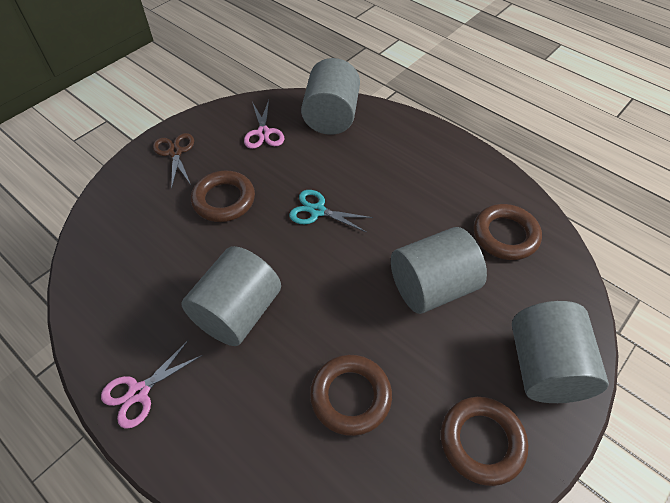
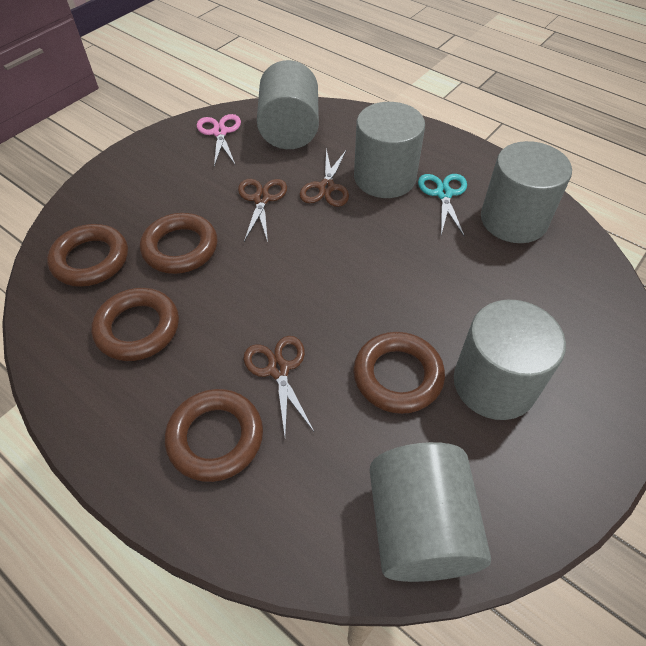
brown ring: 4 -> 5
brown scissors: 1 -> 3
grey cylinder: 4 -> 5
pink scissors: 2 -> 1

